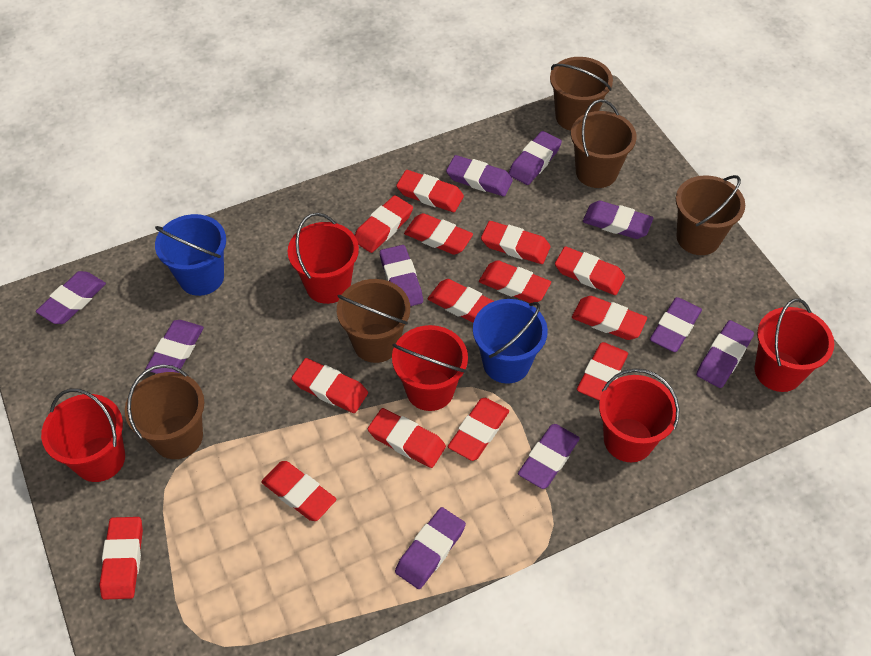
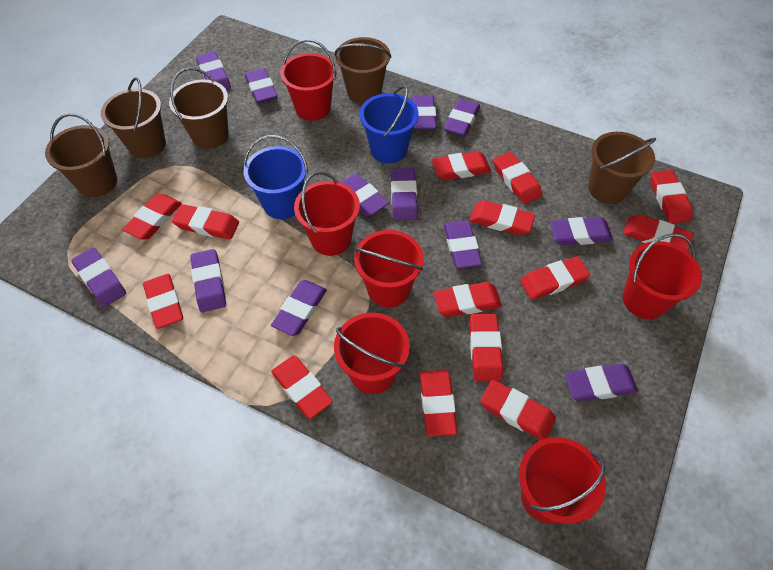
purple eraser: 10 -> 12
red bucket: 5 -> 6

